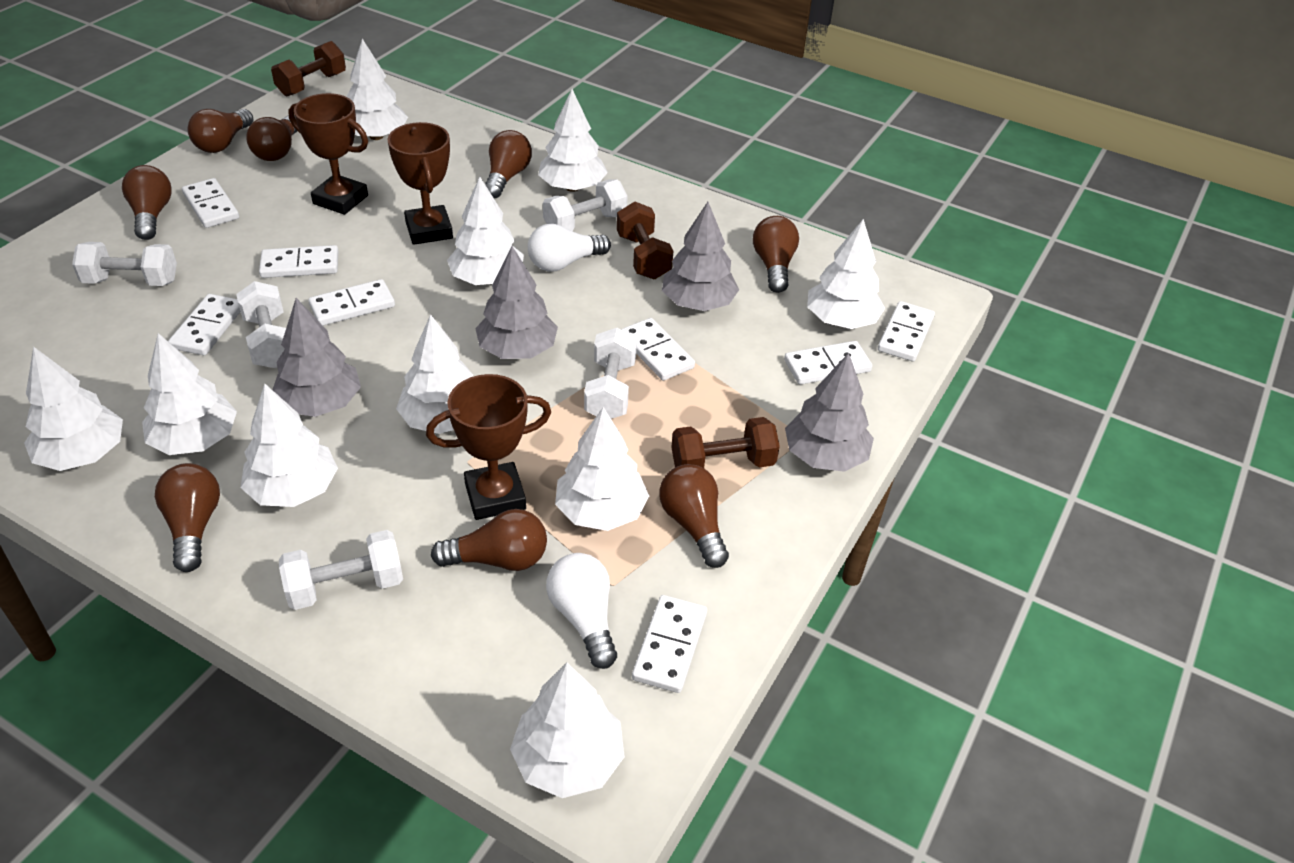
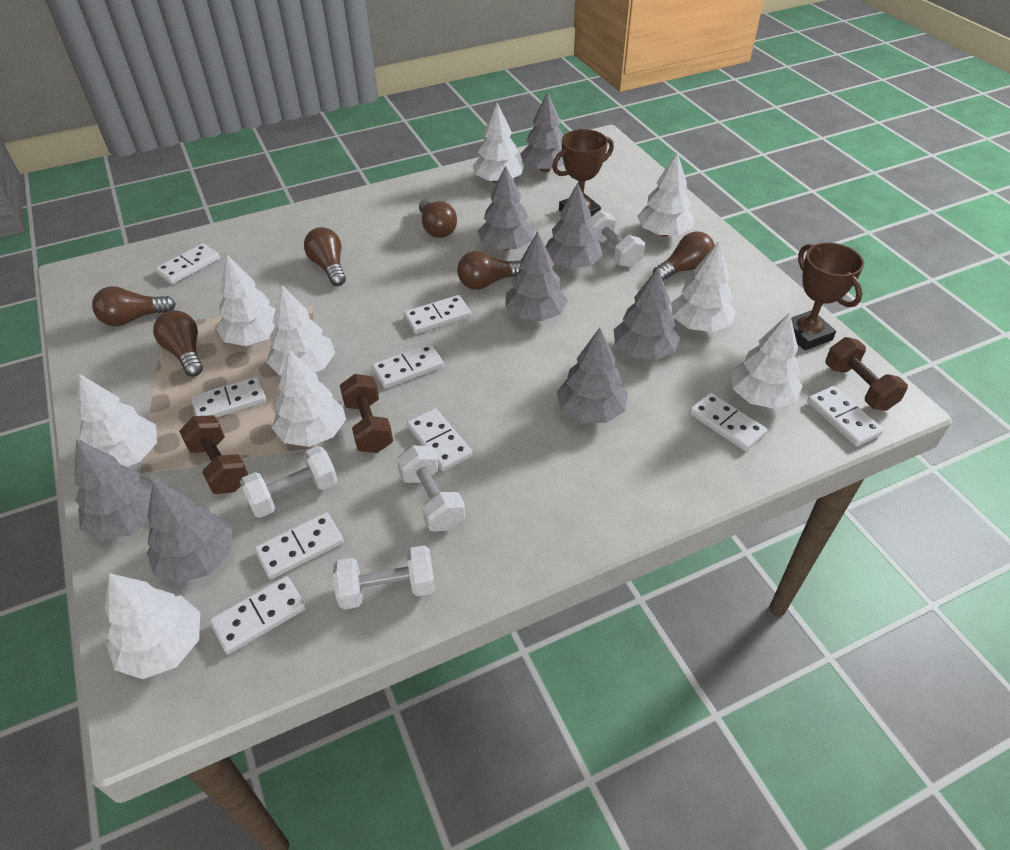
brown light bulb: 8 -> 6
brown trophy: 3 -> 2
grey tree: 4 -> 8
white domino: 8 -> 9
white dumbbell: 5 -> 4
white light bulb: 2 -> 0
white tree: 10 -> 9

